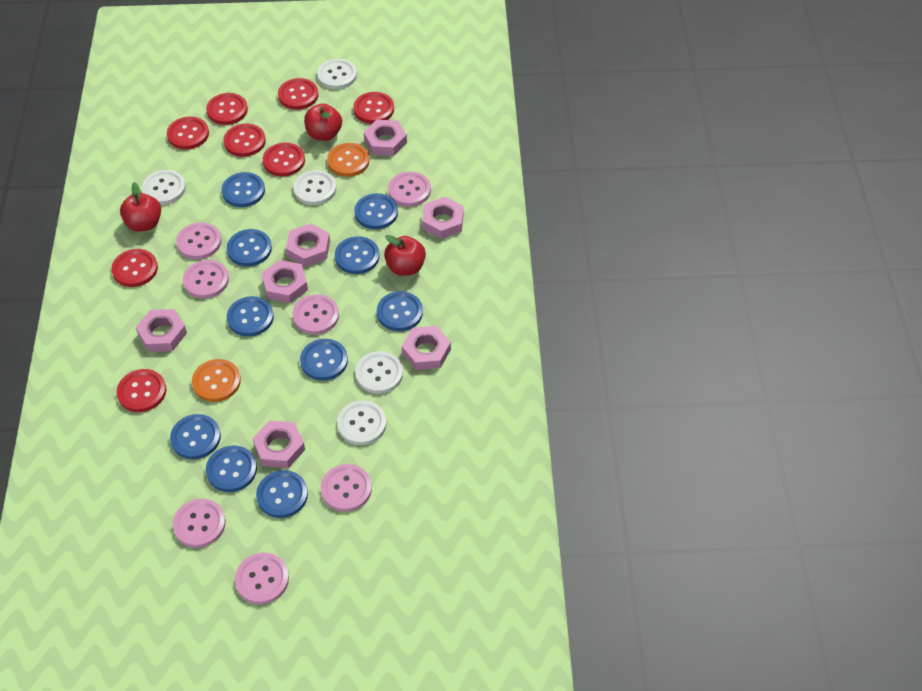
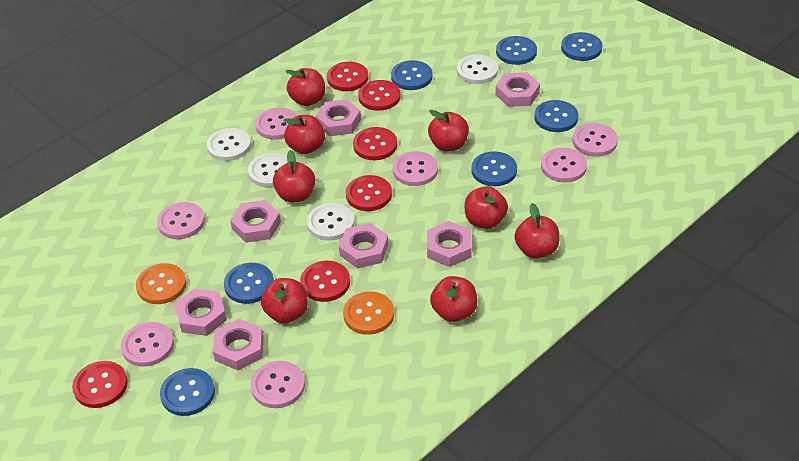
blue button: 10 -> 7
red apple: 3 -> 8
red button: 8 -> 6
white button: 5 -> 4

